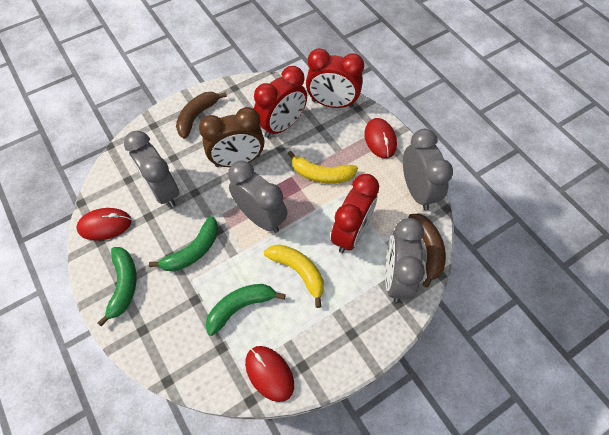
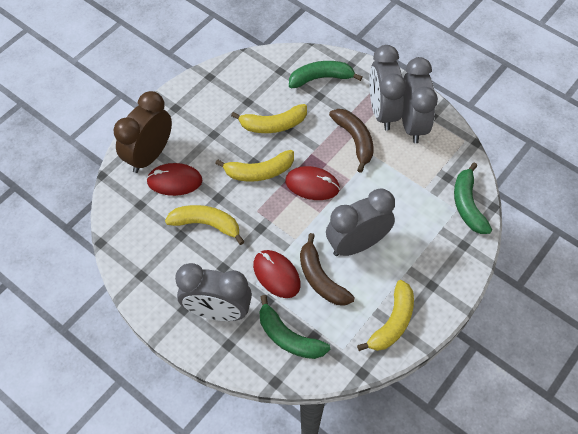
red clock: 3 -> 0
yellow banana: 2 -> 4

